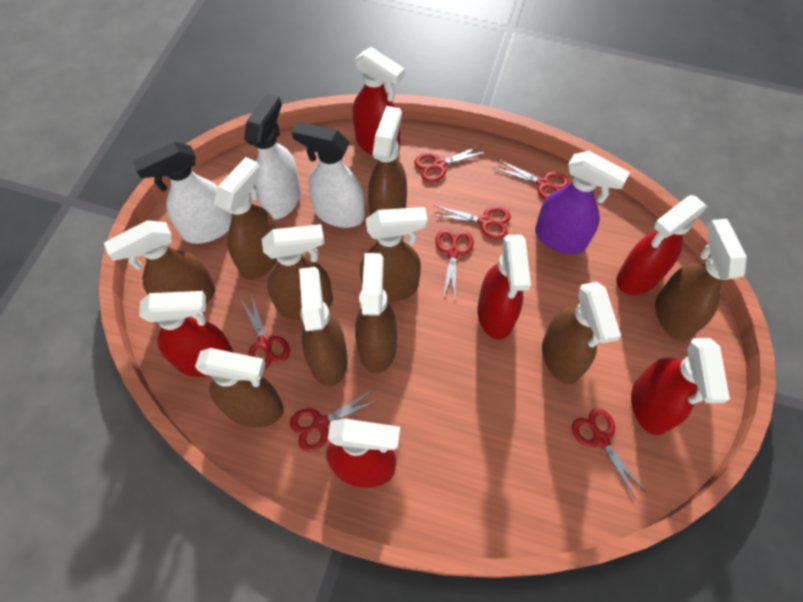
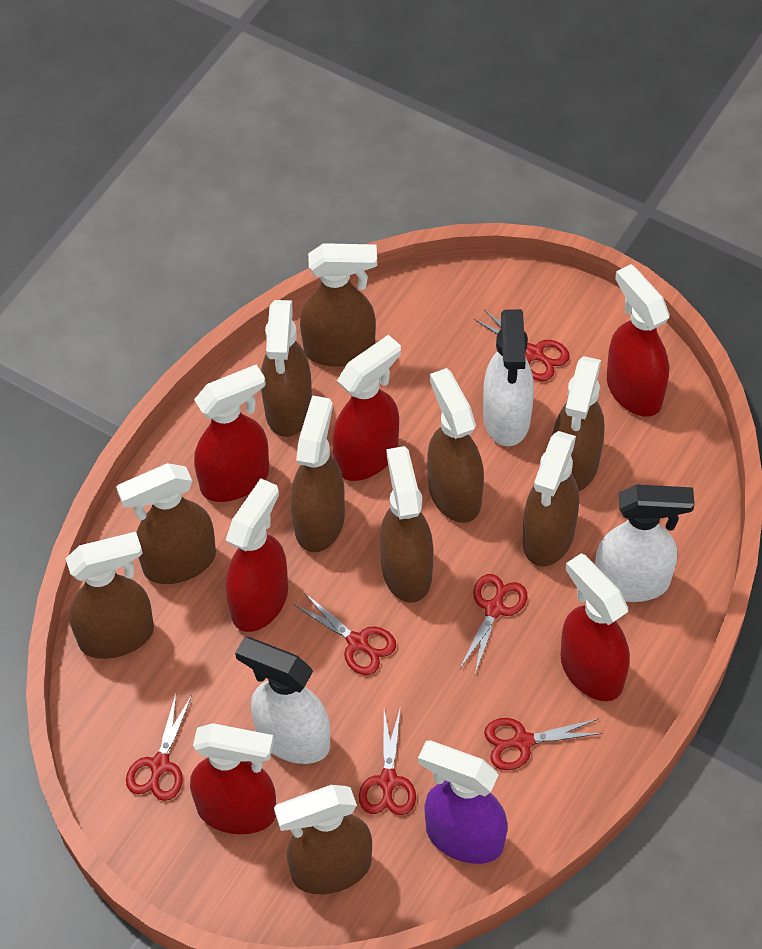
red scissors: 7 -> 6

